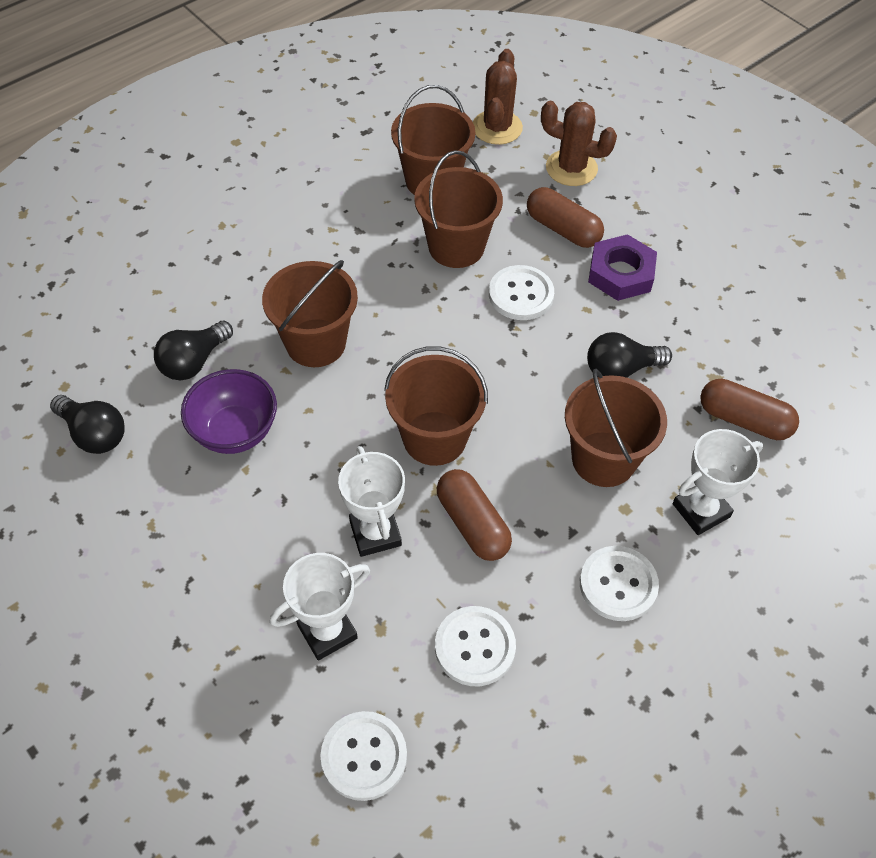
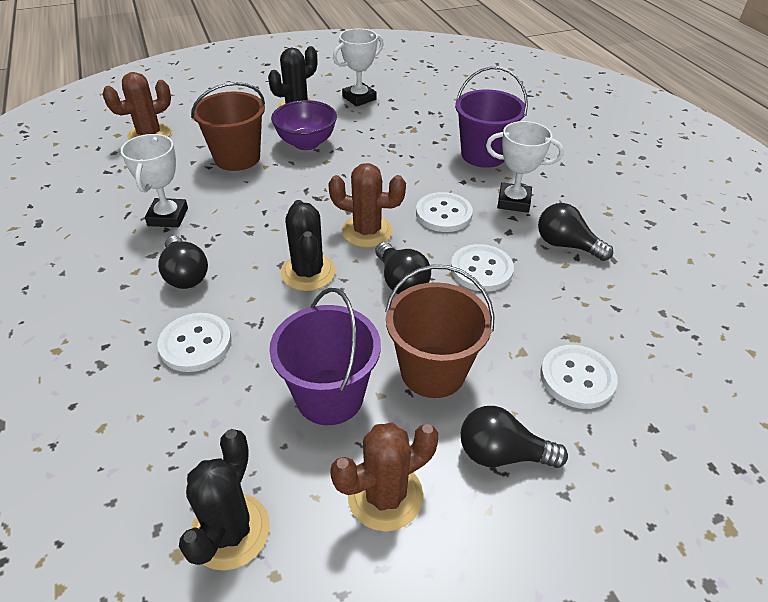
black cactus: 0 -> 3
black light bulb: 3 -> 4
brown bucket: 5 -> 2
brown cactus: 2 -> 3
brown capsule: 3 -> 0
purple bucket: 0 -> 2
purple nut: 1 -> 0

